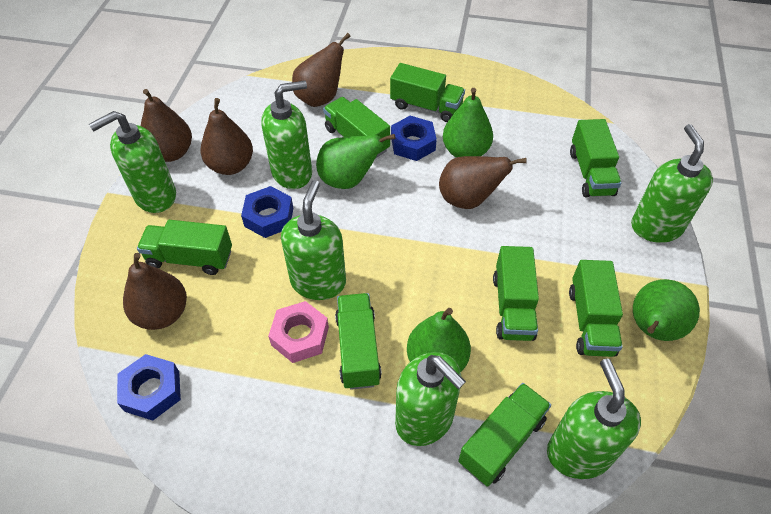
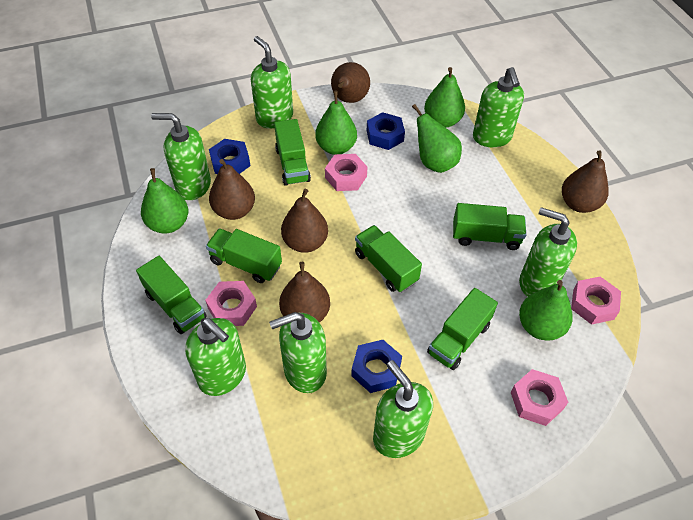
green pear: 4 -> 5
green soap dispenser: 6 -> 7
green truck: 8 -> 6
pink nut: 1 -> 4

